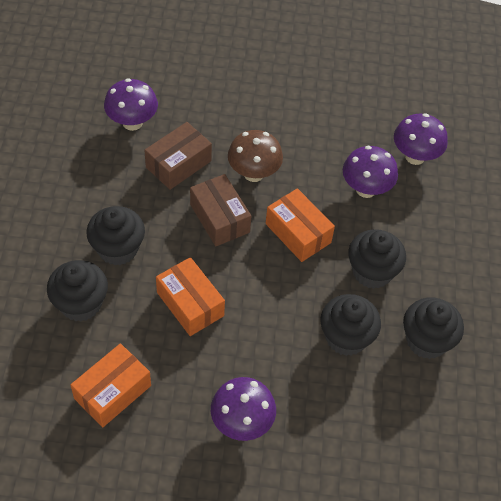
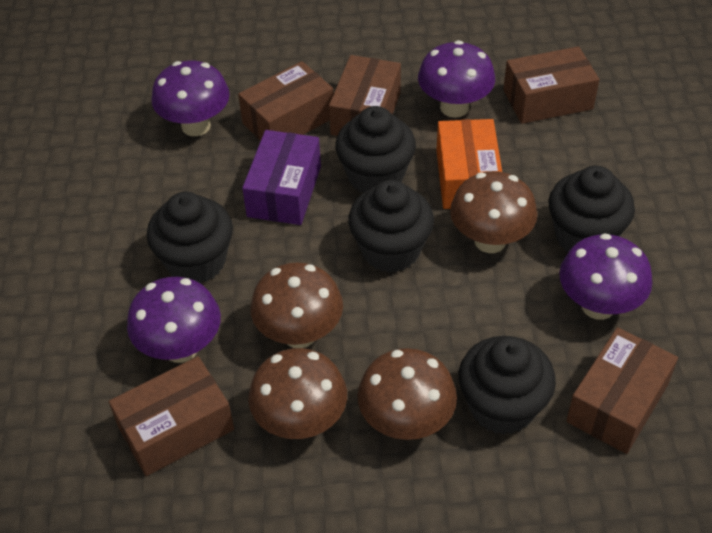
brown box: 2 -> 5
brown mushroom: 1 -> 4
orange box: 3 -> 1
purple box: 0 -> 1

